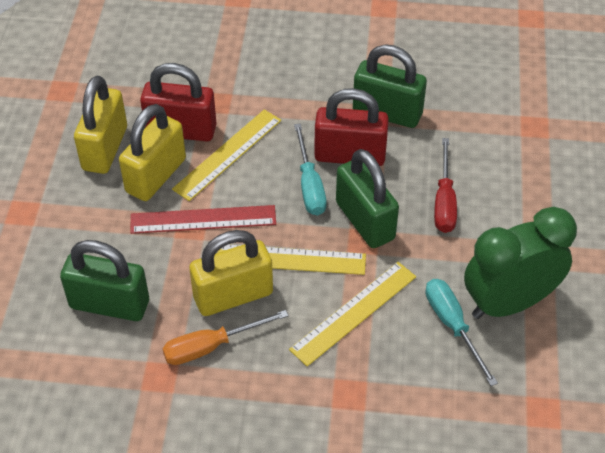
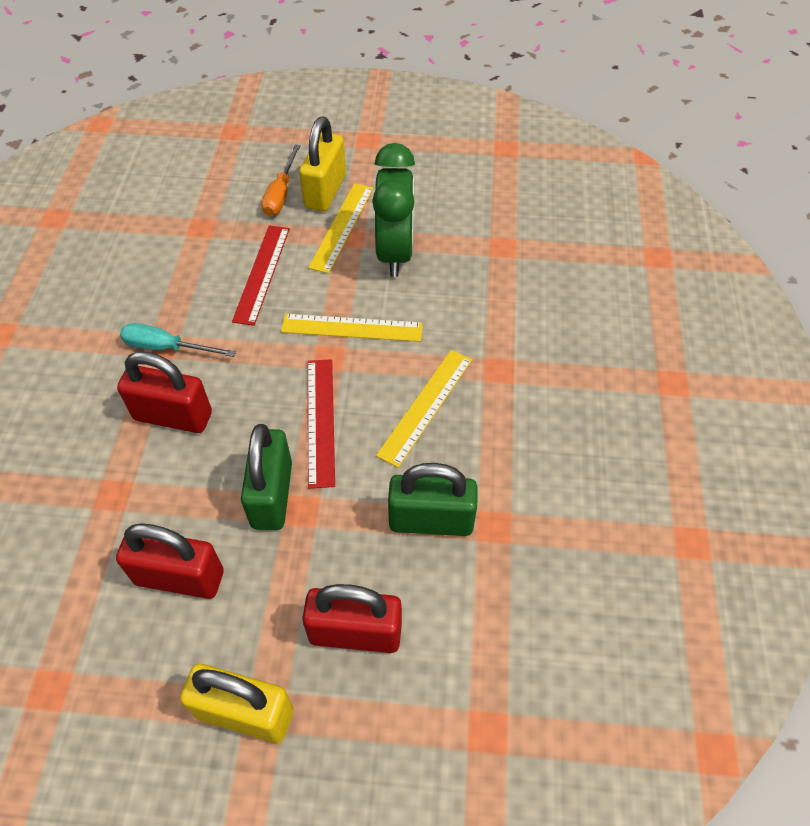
green padlock: 3 -> 2
red padlock: 2 -> 3
red ruler: 1 -> 2
red screwdriver: 1 -> 0
turquoise screwdriver: 2 -> 1
yellow padlock: 3 -> 2

